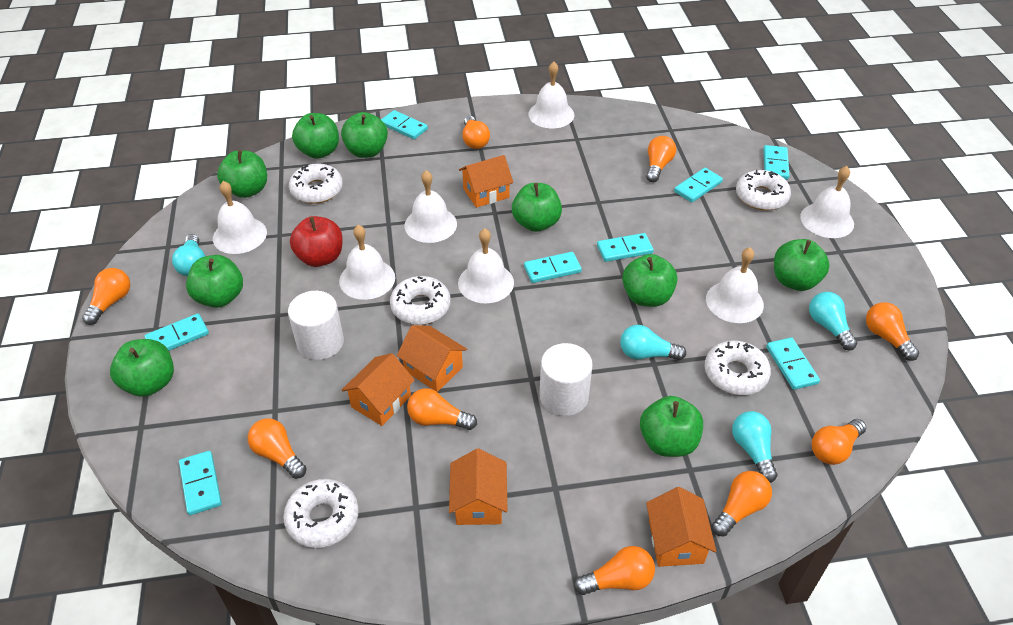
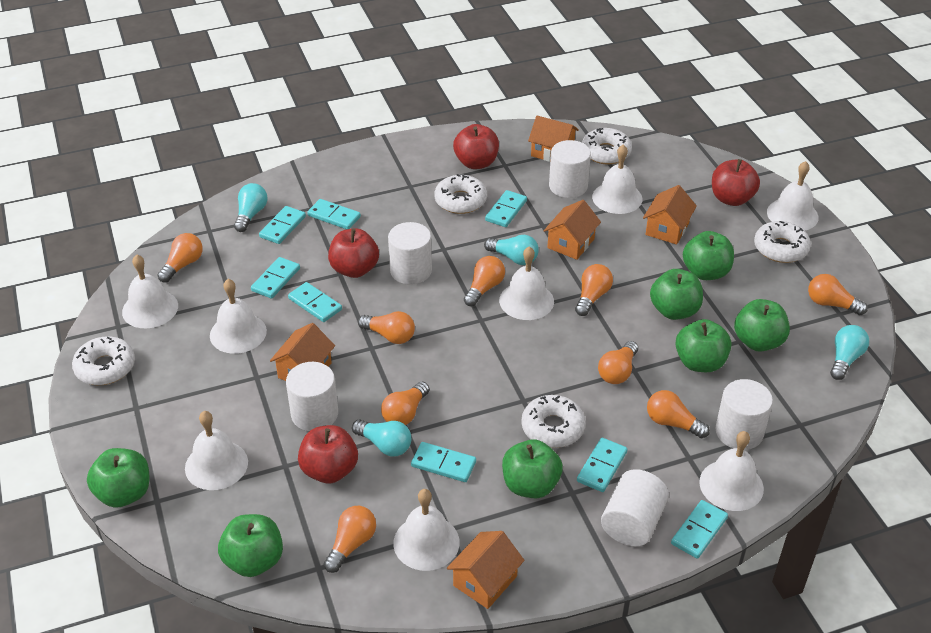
green apple: 9 -> 7
red apple: 1 -> 4
white bell: 7 -> 8
white cylinder: 2 -> 5

